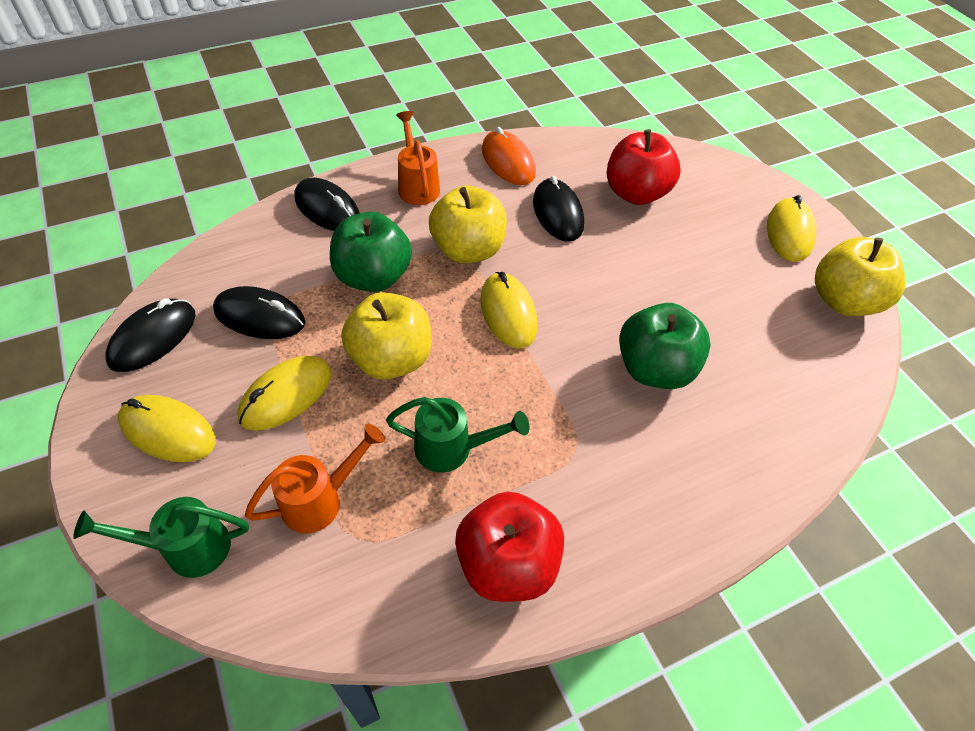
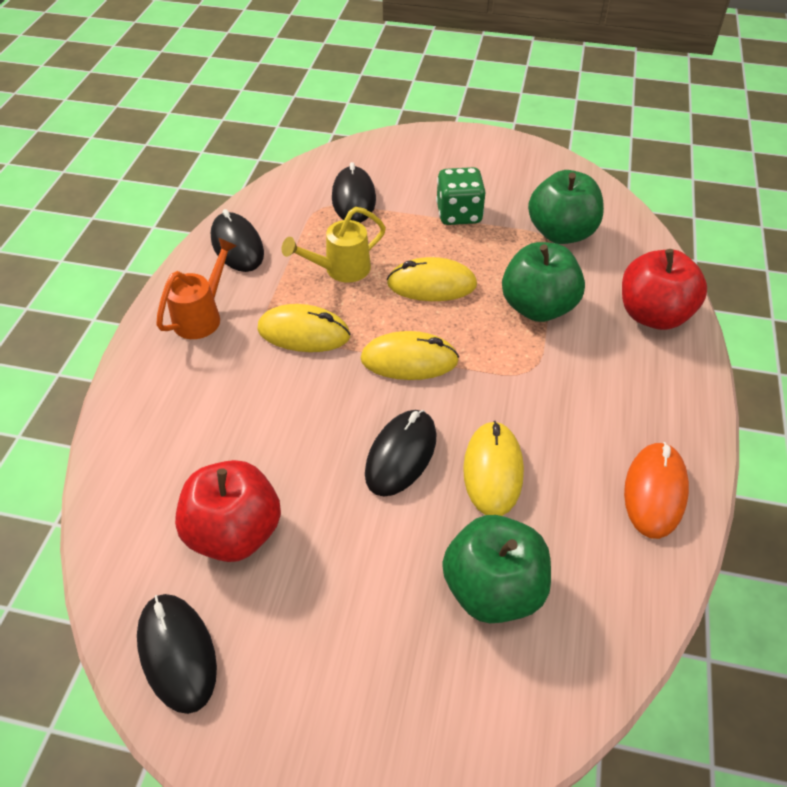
green apple: 2 -> 3
green dice: 0 -> 1
green watering can: 2 -> 0
orange watering can: 2 -> 1
yellow apple: 3 -> 0
yellow watering can: 0 -> 1

